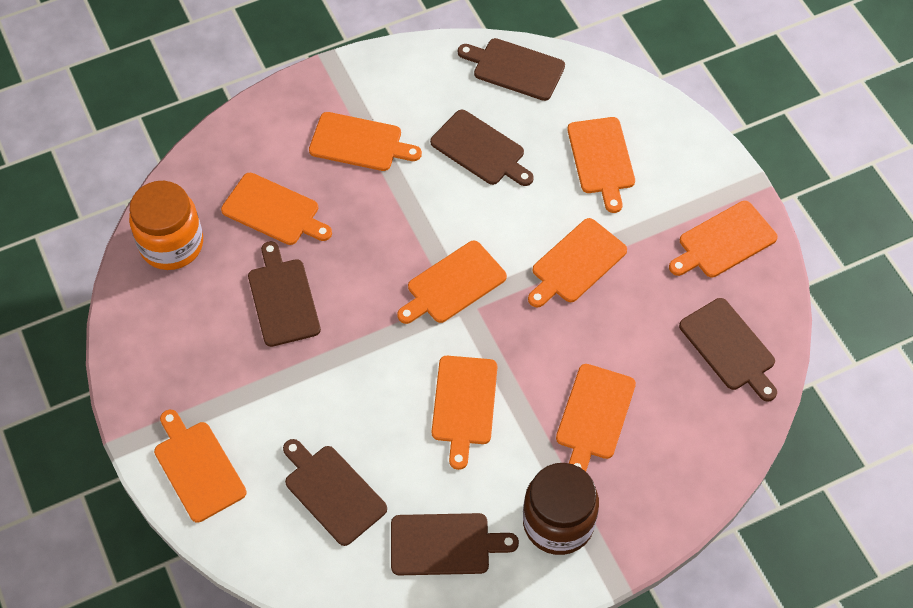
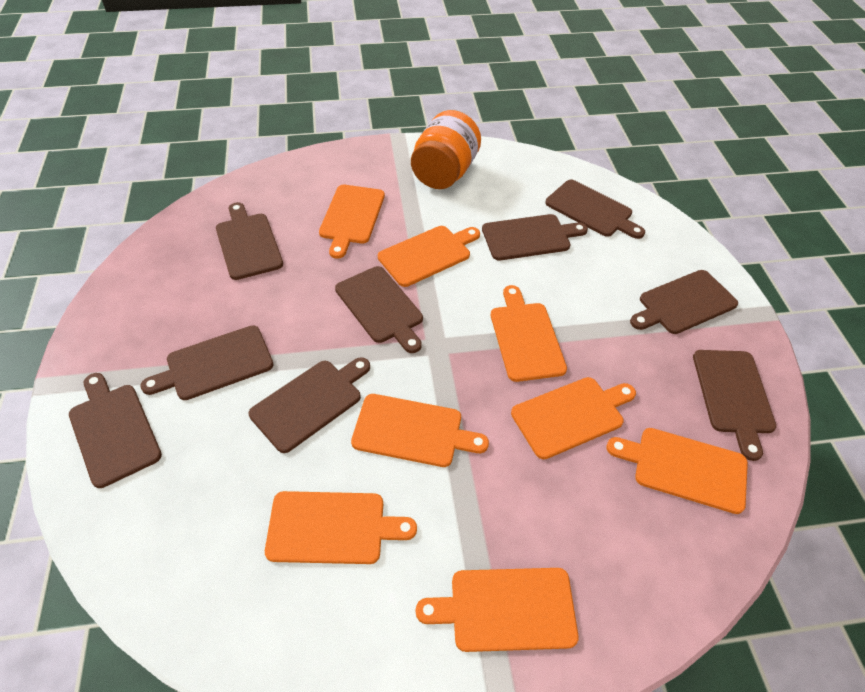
brown cutting board: 6 -> 9
brown jar: 1 -> 0
orange cutting board: 9 -> 8

